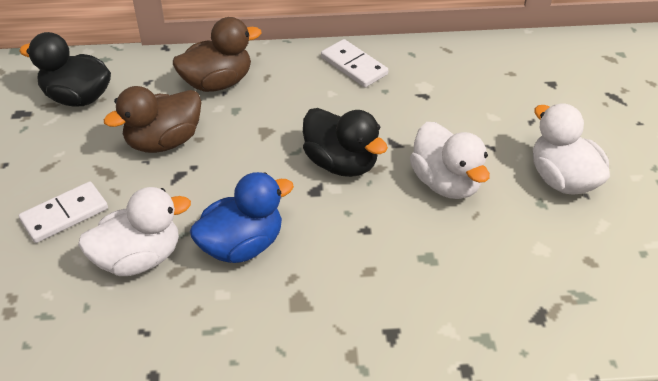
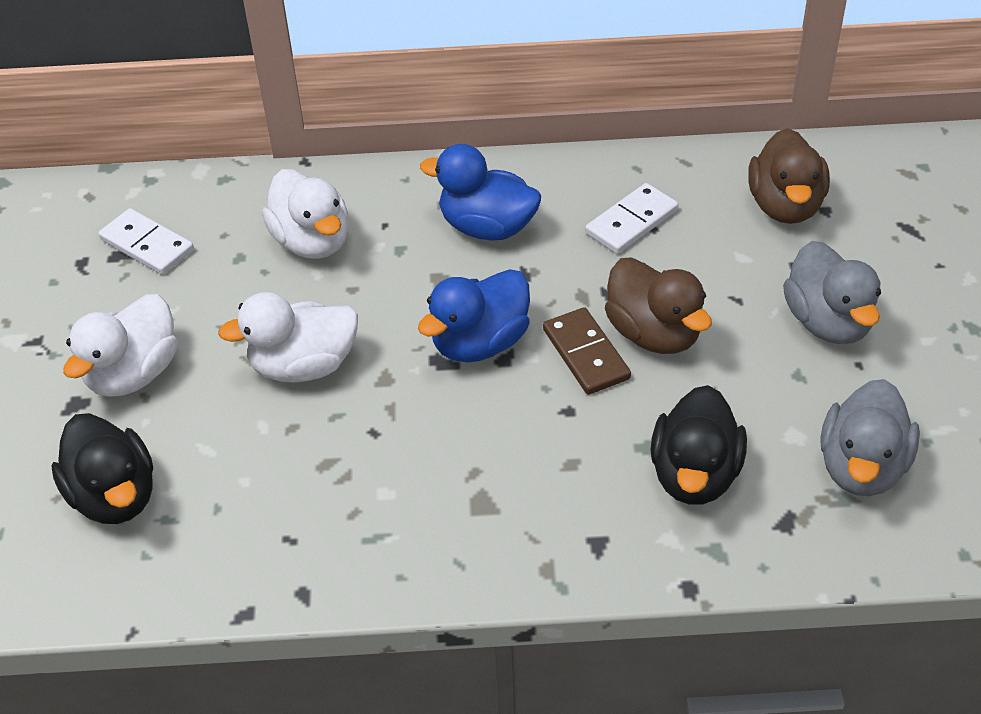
blue duck: 1 -> 2
brown domino: 0 -> 1
grey duck: 0 -> 2

